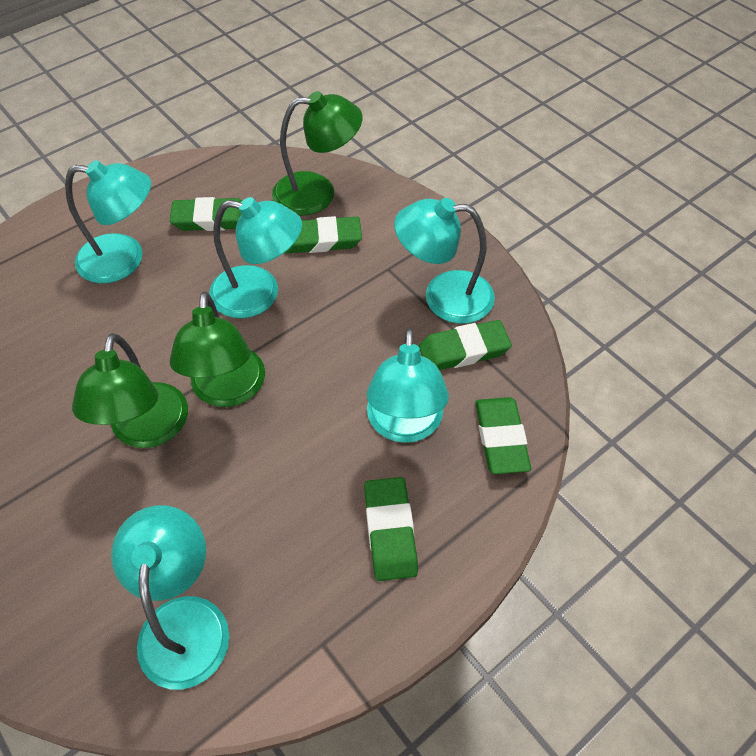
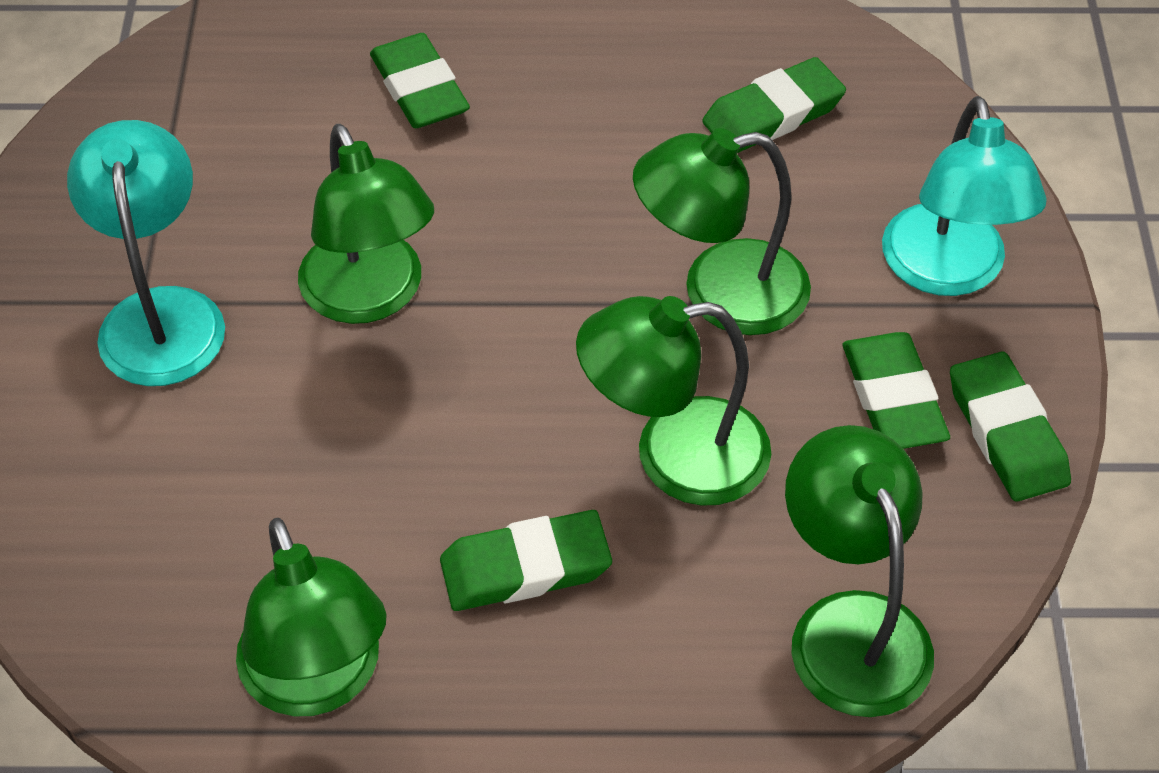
green lamp: 3 -> 5
turquoise lamp: 5 -> 2

